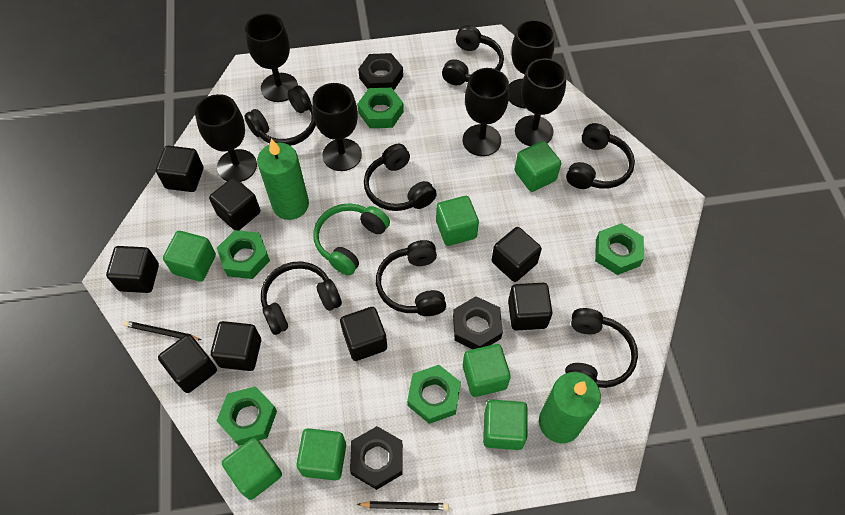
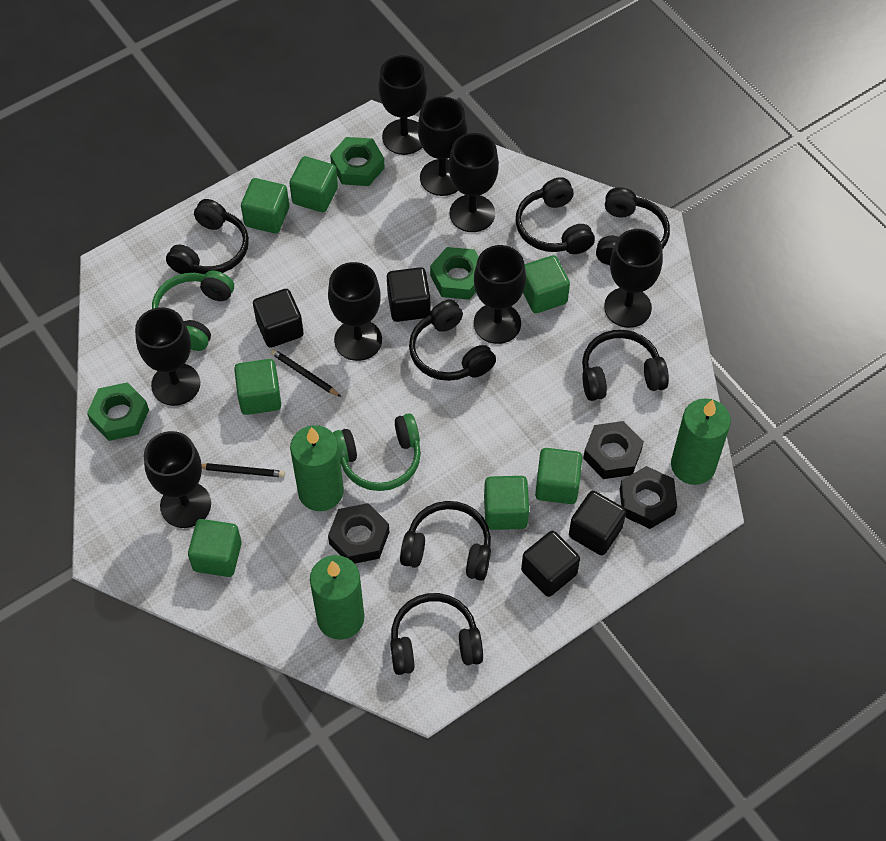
black cube: 8 -> 4
black goblet: 6 -> 8
green candle: 2 -> 3
green headphones: 1 -> 2
green nut: 5 -> 3

